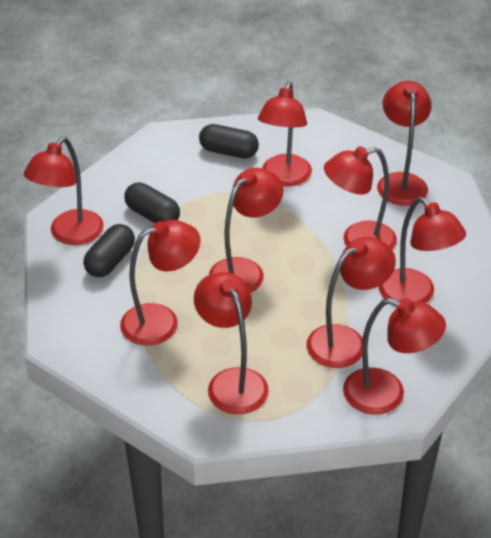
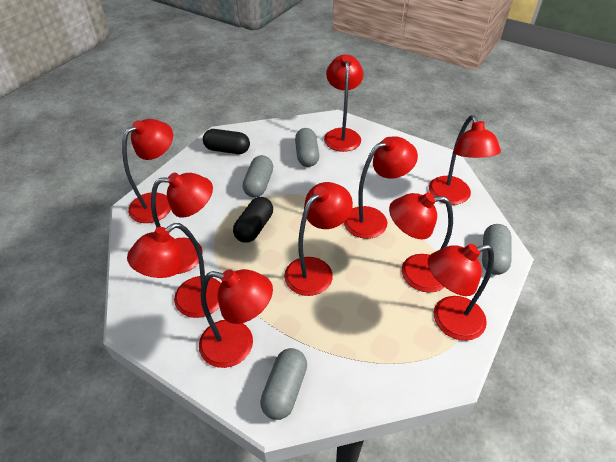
black capsule: 3 -> 2
grey capsule: 0 -> 4

